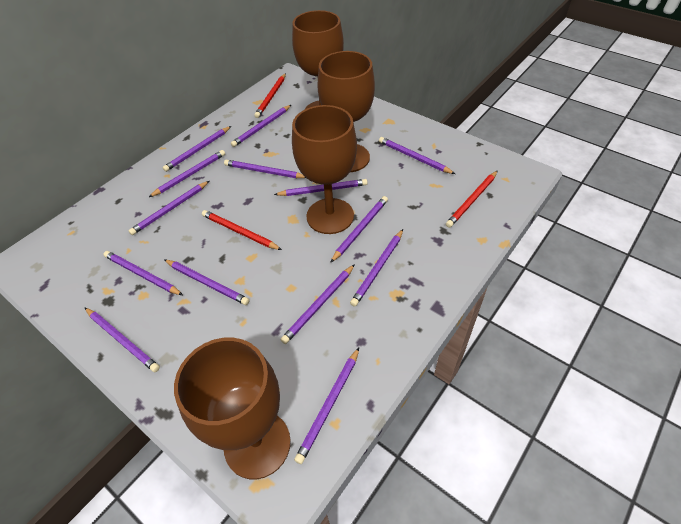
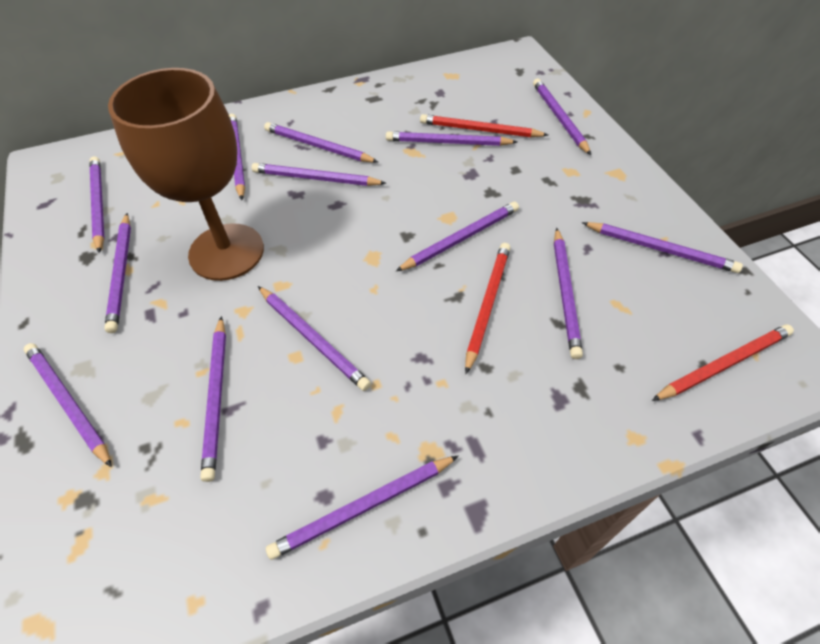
brown goblet: 4 -> 1

